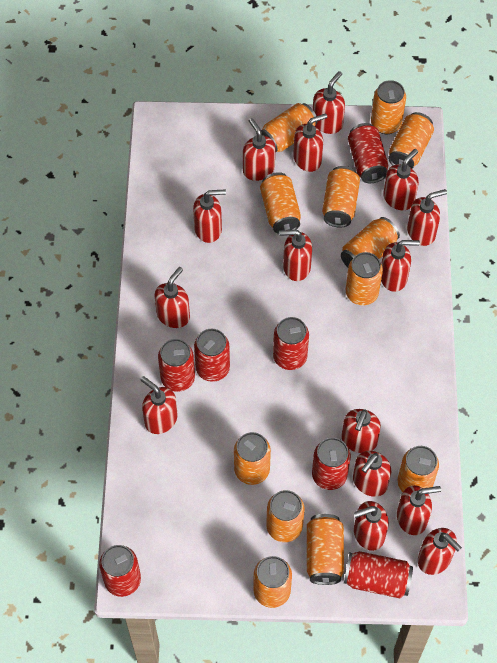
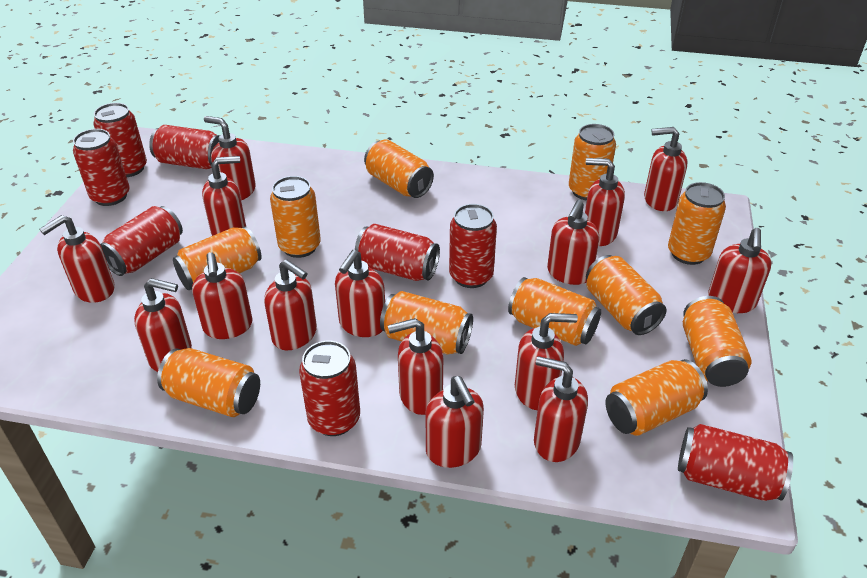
orange can: 12 -> 11
red can: 7 -> 8

